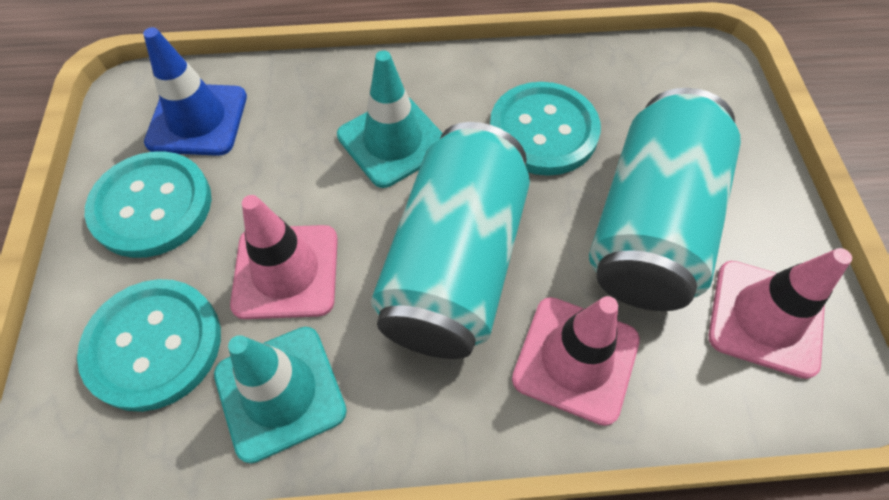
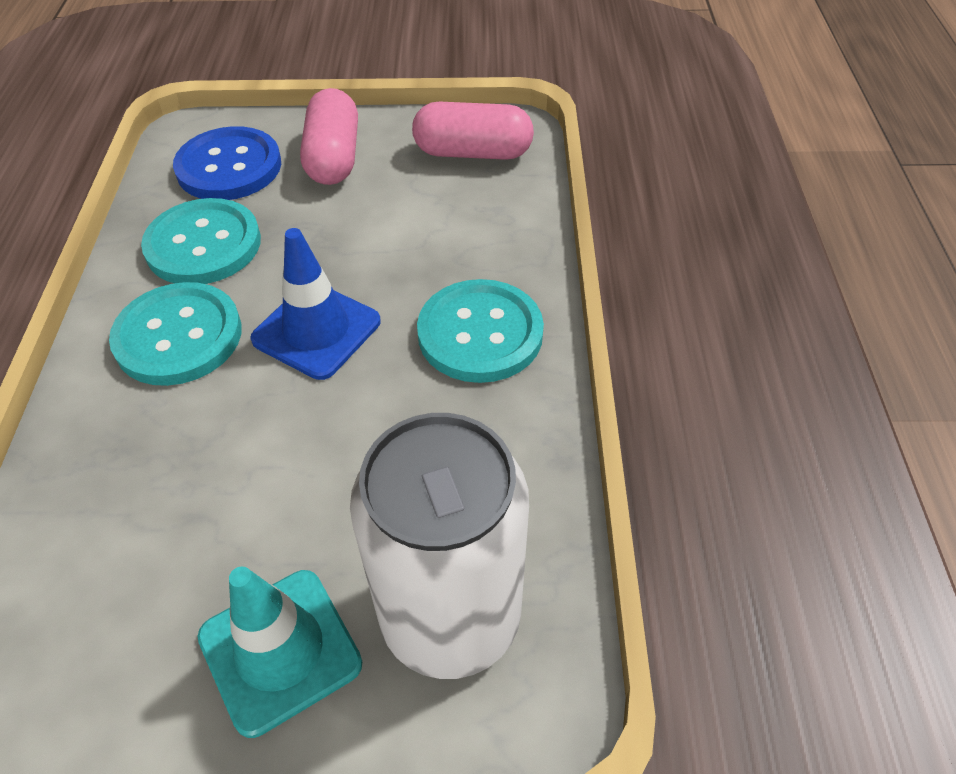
blue button: 0 -> 1
pink capsule: 0 -> 2
pink traffic cone: 3 -> 0
turquoise can: 2 -> 0
turquoise traffic cone: 2 -> 1
white can: 0 -> 1

